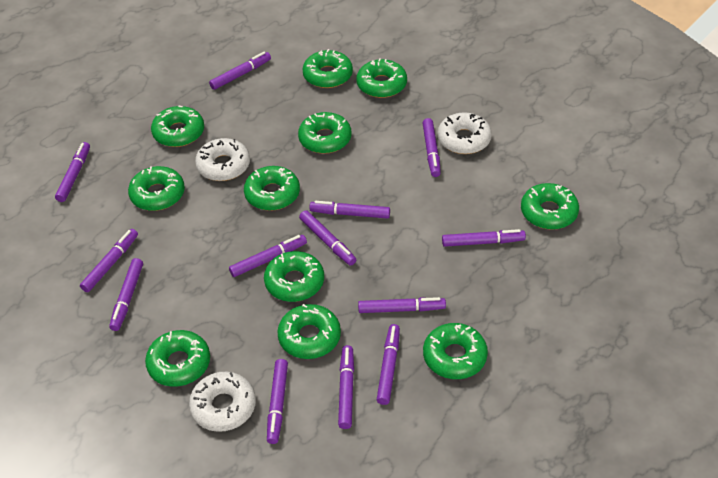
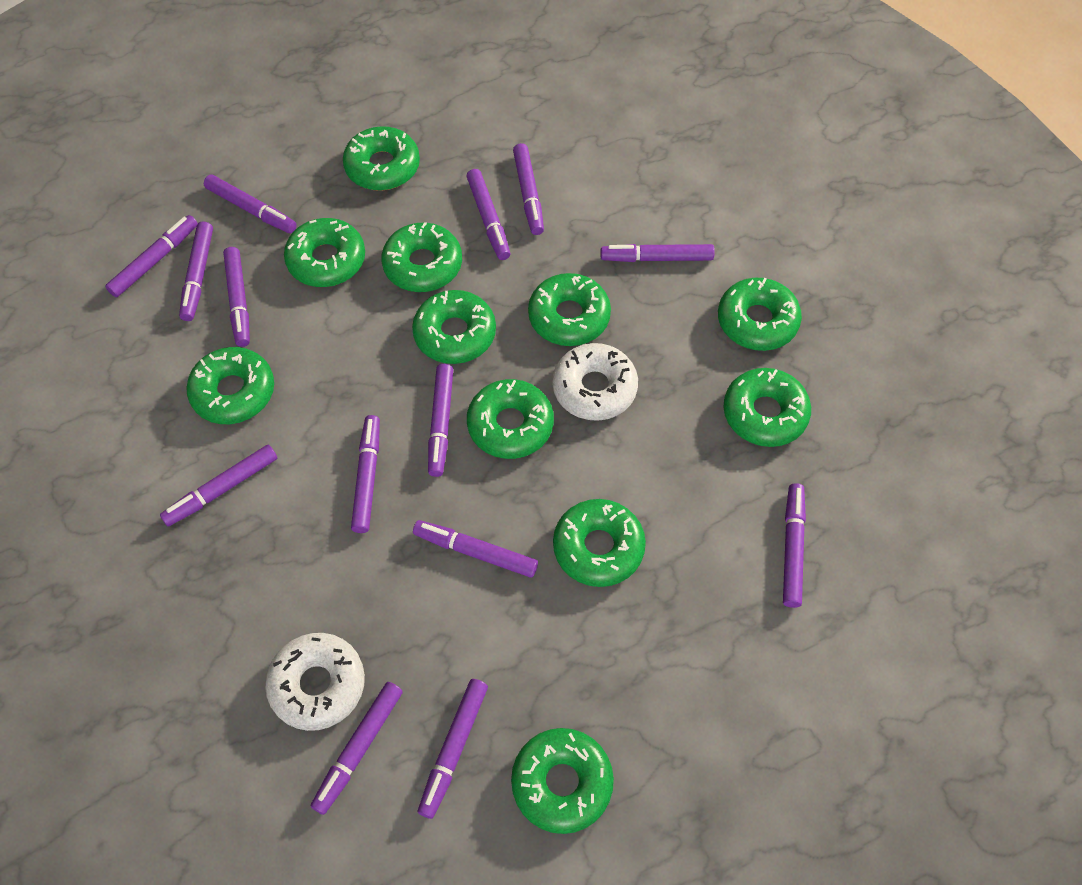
purple marker: 13 -> 14
white donut: 3 -> 2

